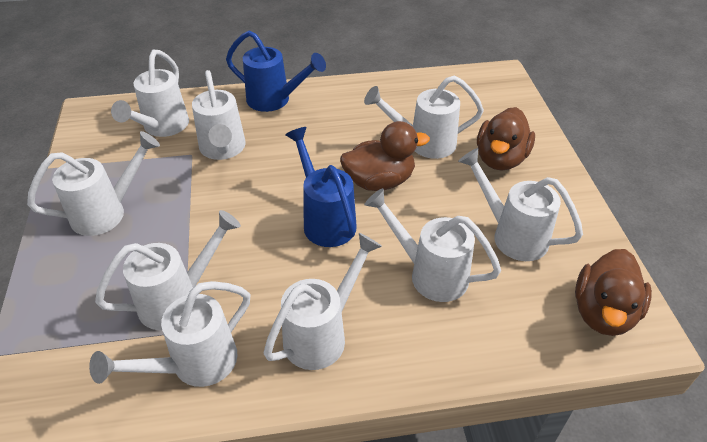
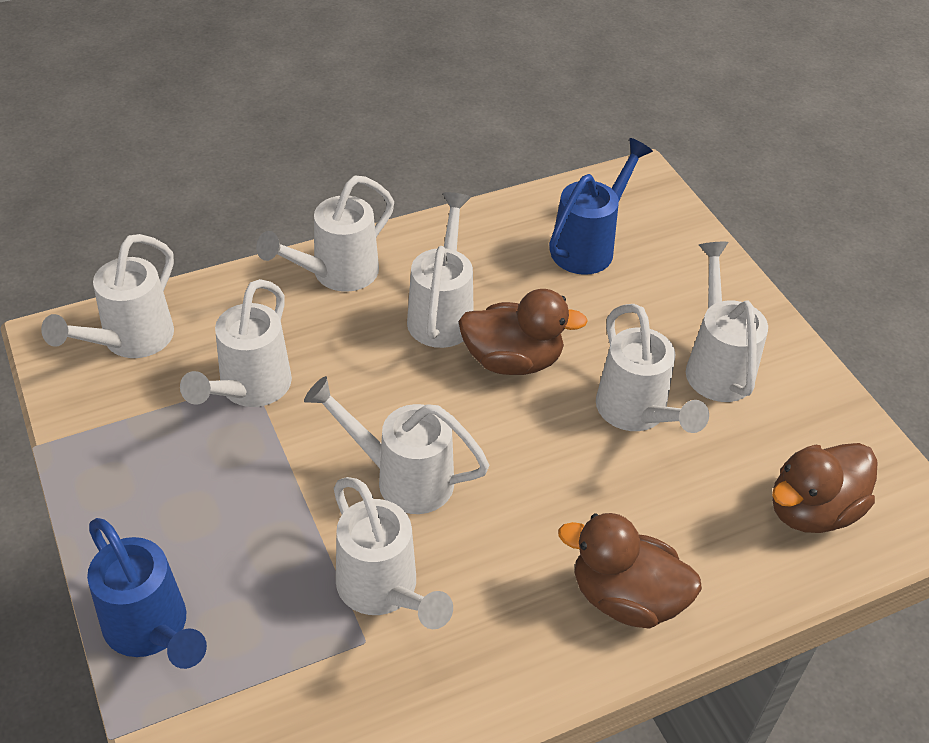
white watering can: 9 -> 8

